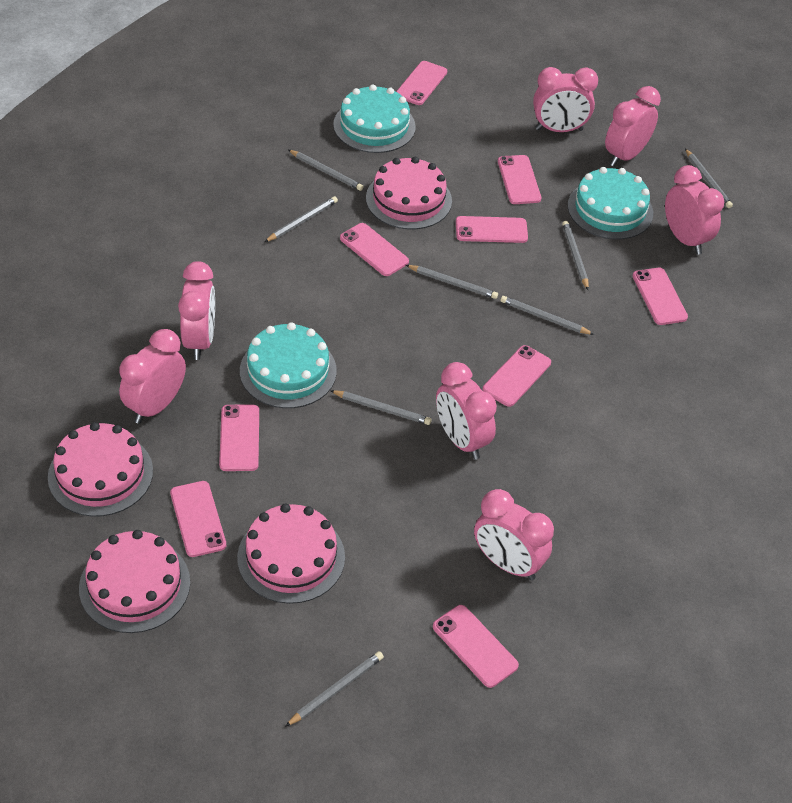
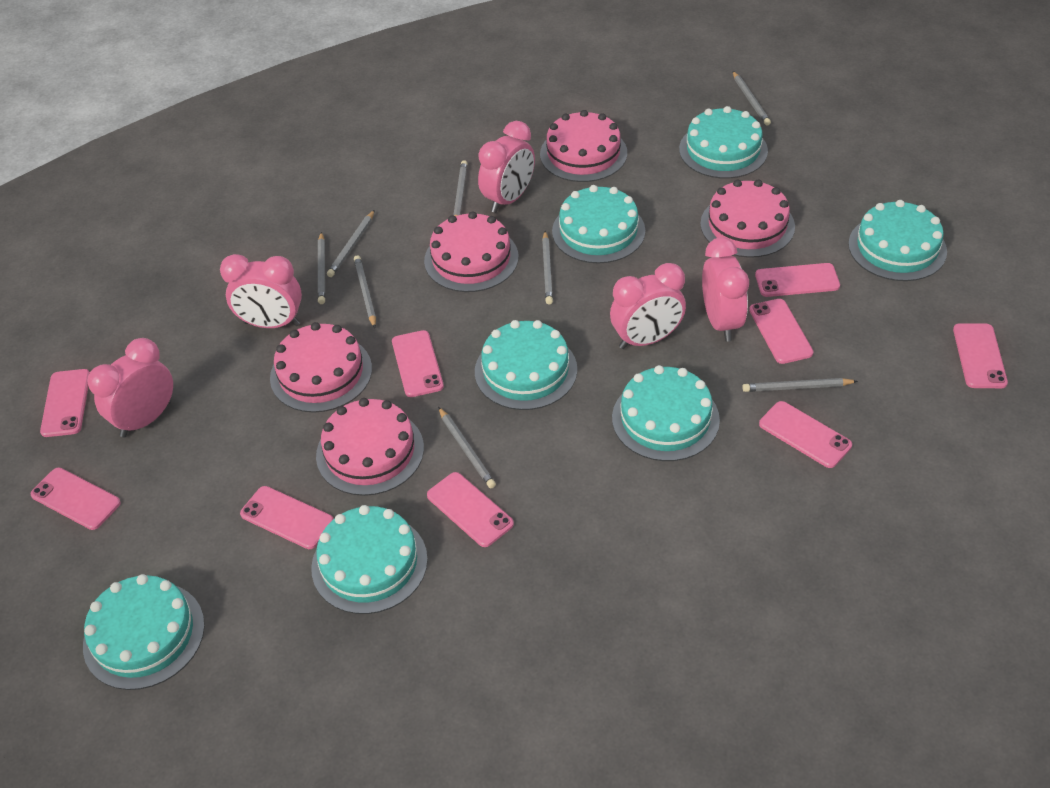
pink cake: 4 -> 5
pink clock: 7 -> 5
turquoise cake: 3 -> 7

